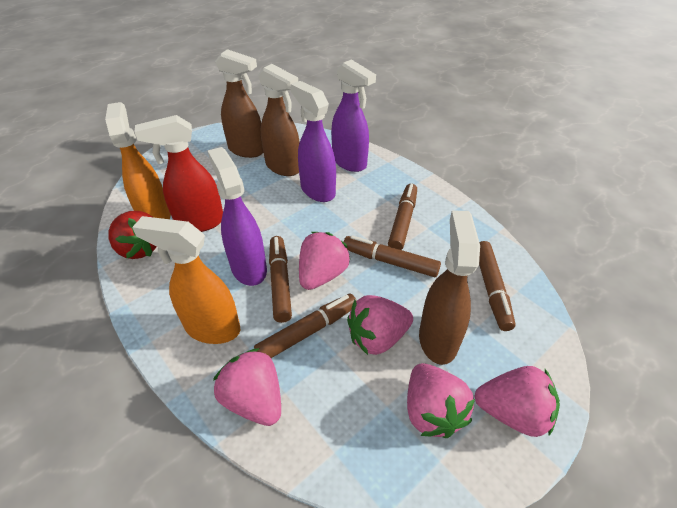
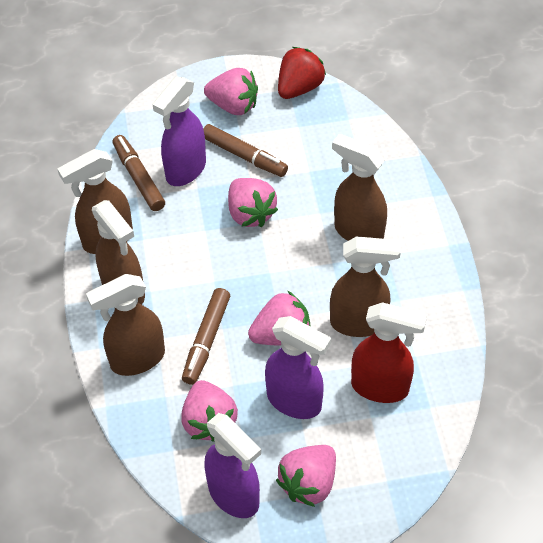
brown marker: 5 -> 3
brown spray bottle: 3 -> 5
orange spray bottle: 2 -> 0

